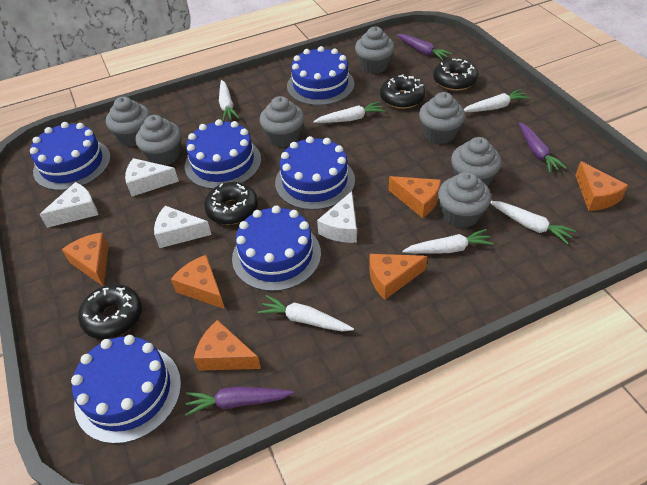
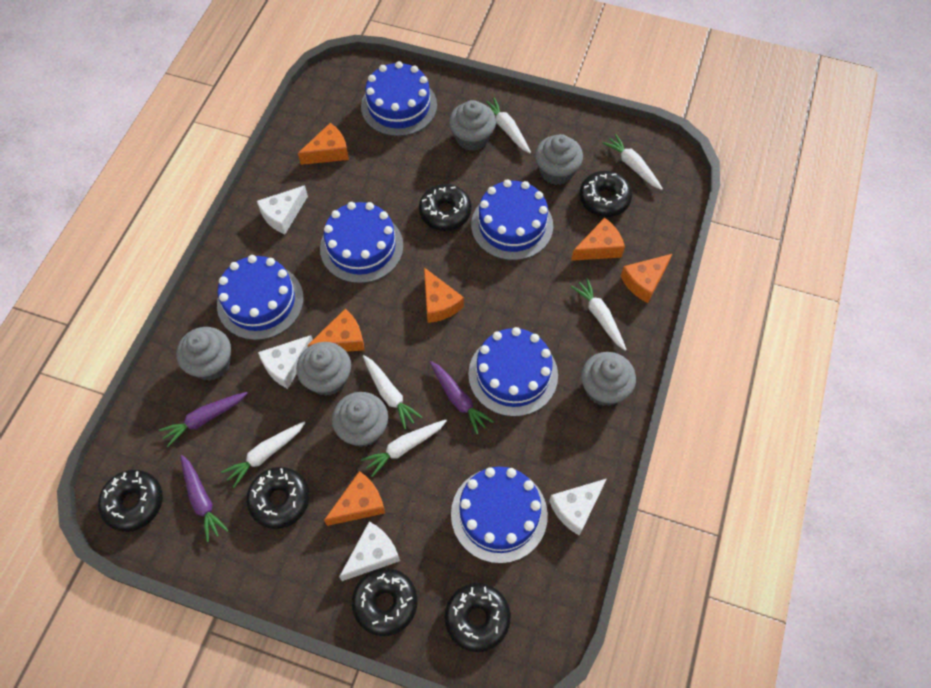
black donut: 4 -> 6
grey cupcake: 7 -> 6

